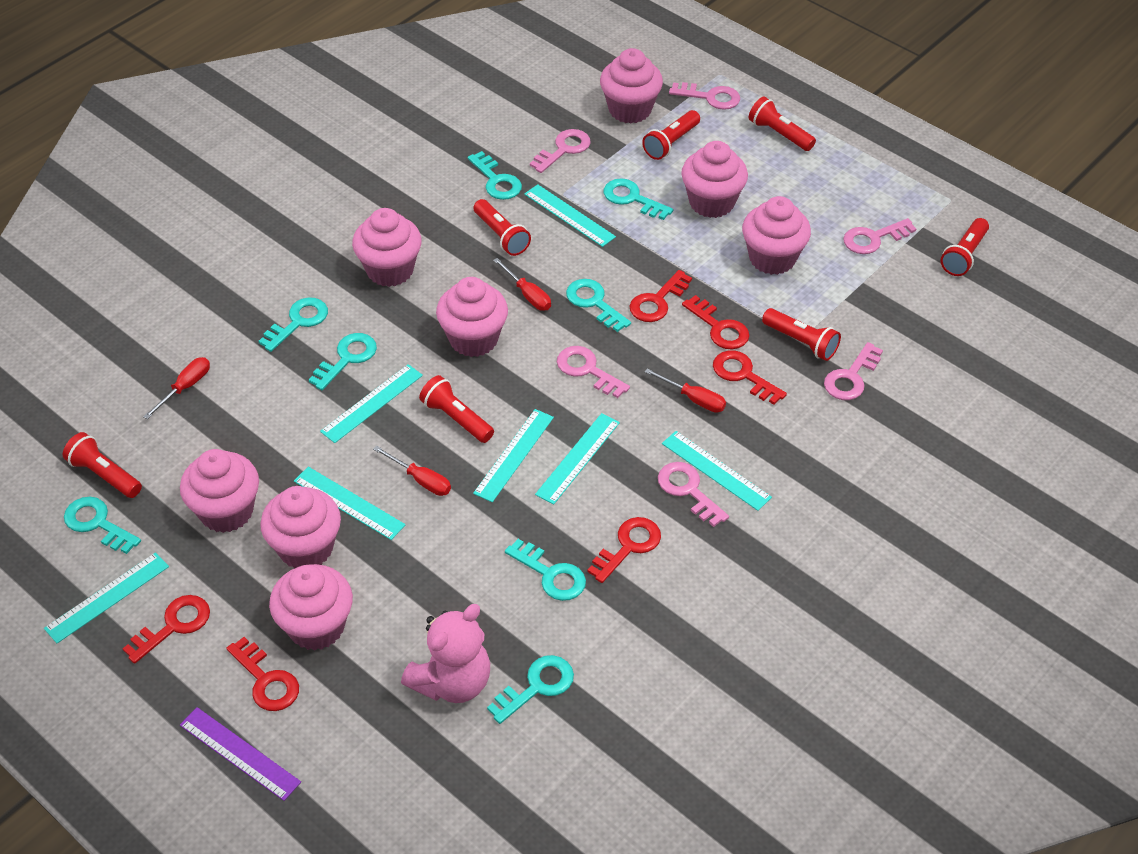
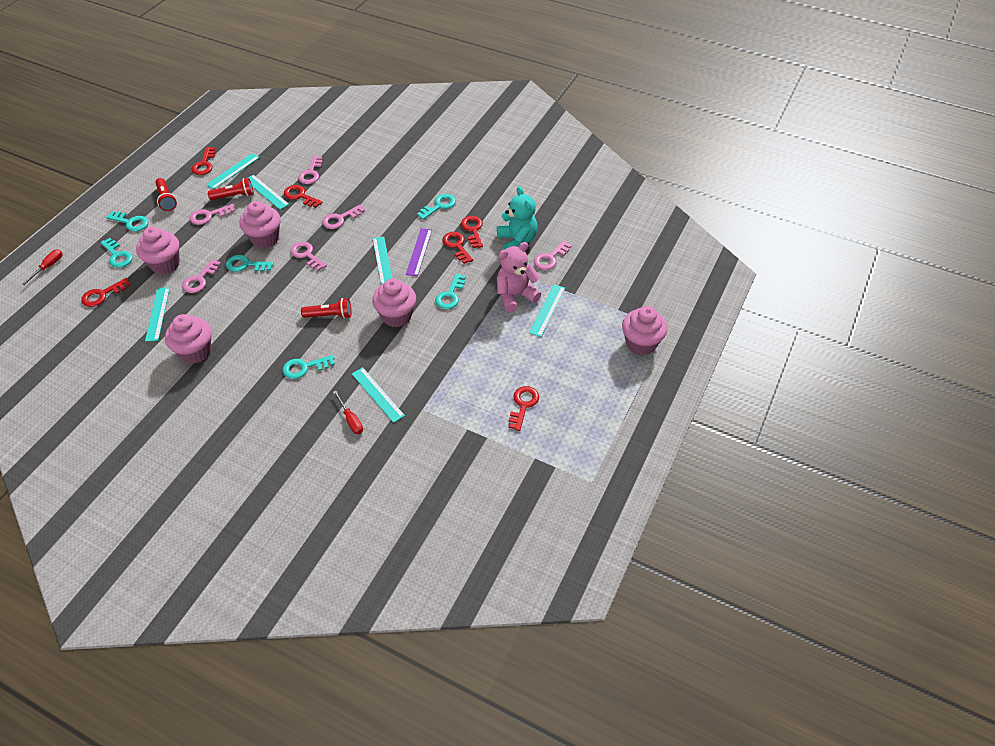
pink cupcake: 8 -> 5
red flashlight: 7 -> 3
red screwdriver: 4 -> 2
turquoise key: 8 -> 6
turquoise ruler: 7 -> 6
turquoise teddy bear: 0 -> 1

